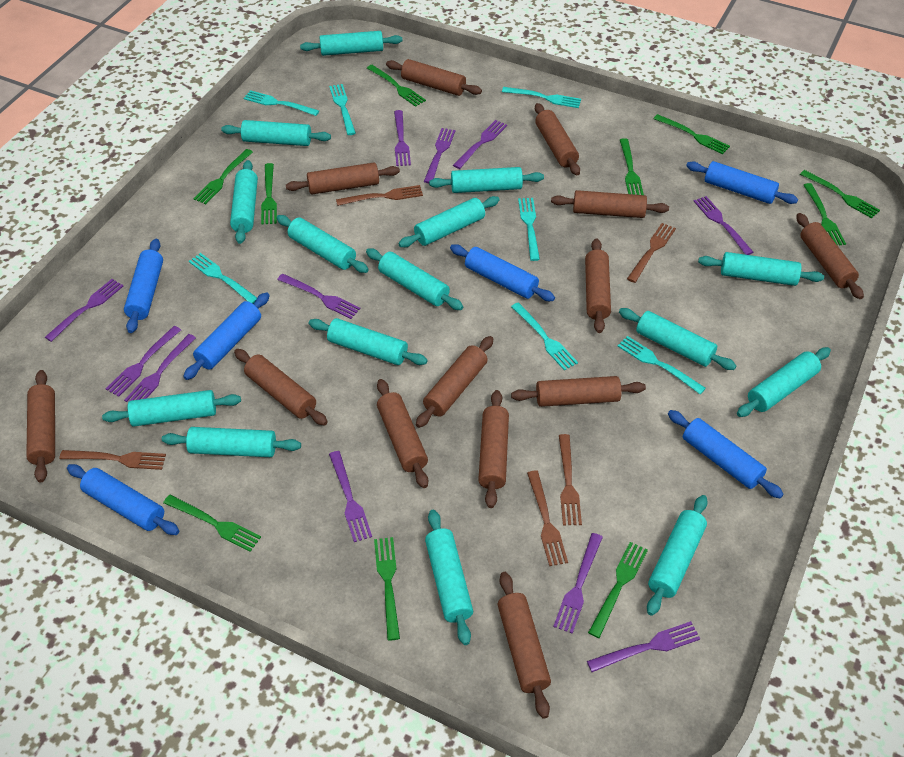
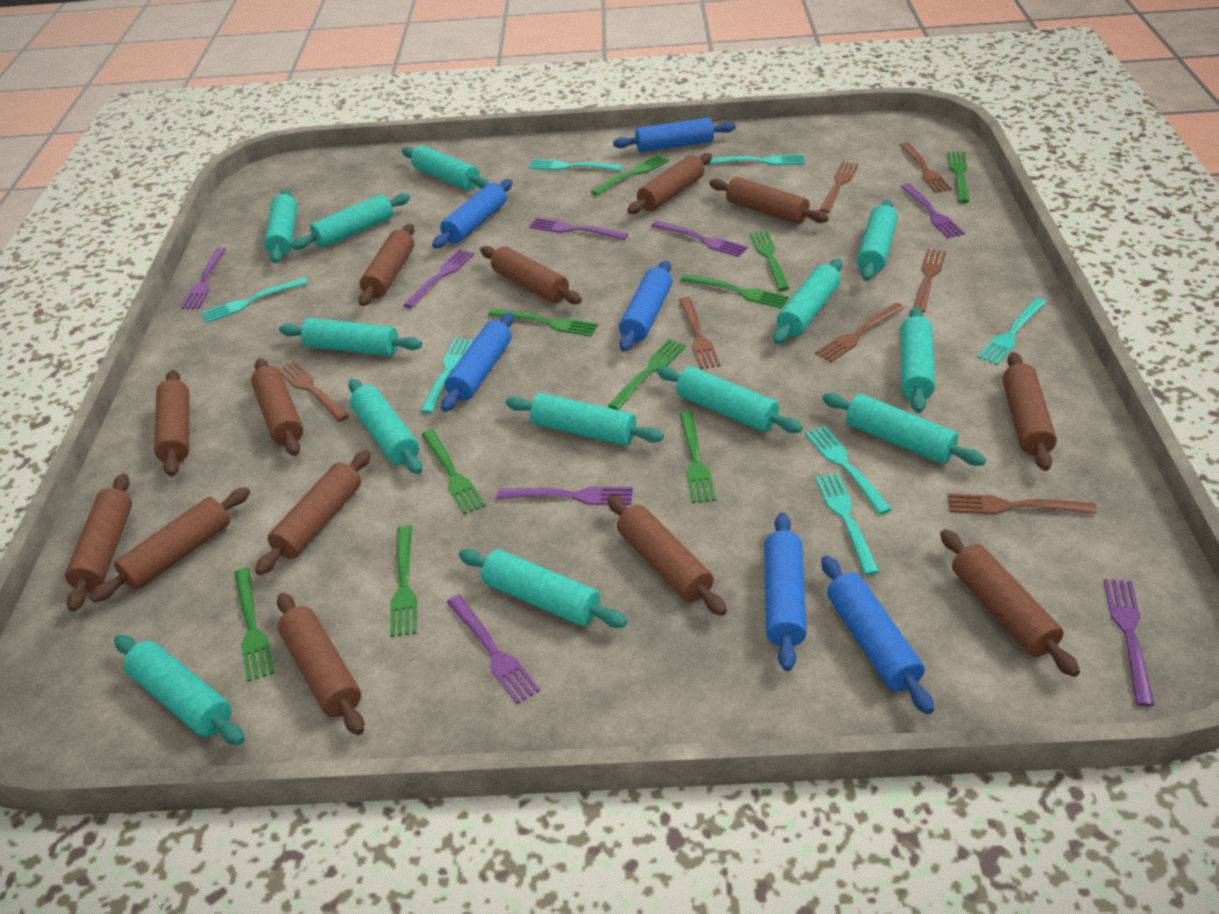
brown fork: 5 -> 7
purple fork: 11 -> 8
turquoise rolling pin: 15 -> 13

